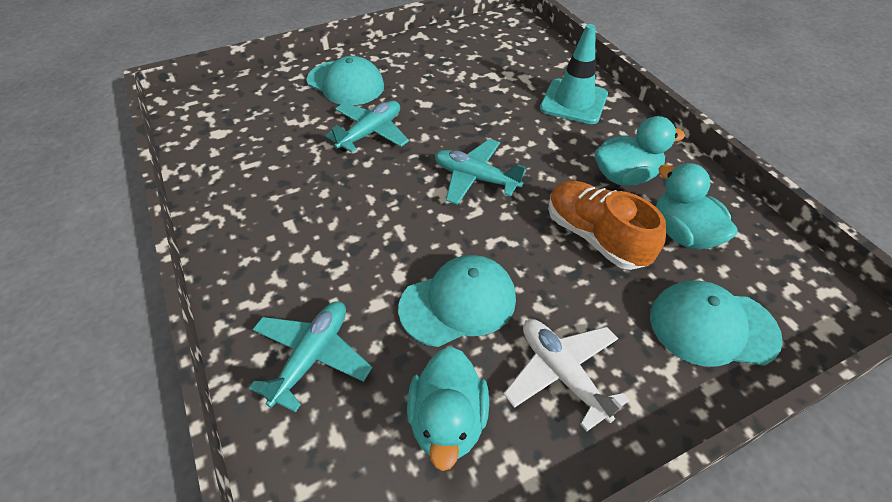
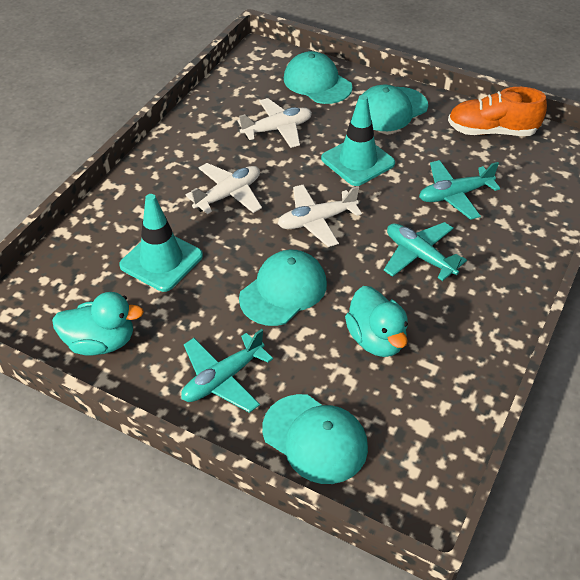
turquoise cap: 3 -> 4
turquoise duck: 3 -> 2
turquoise traffic cone: 1 -> 2
white plane: 1 -> 3

